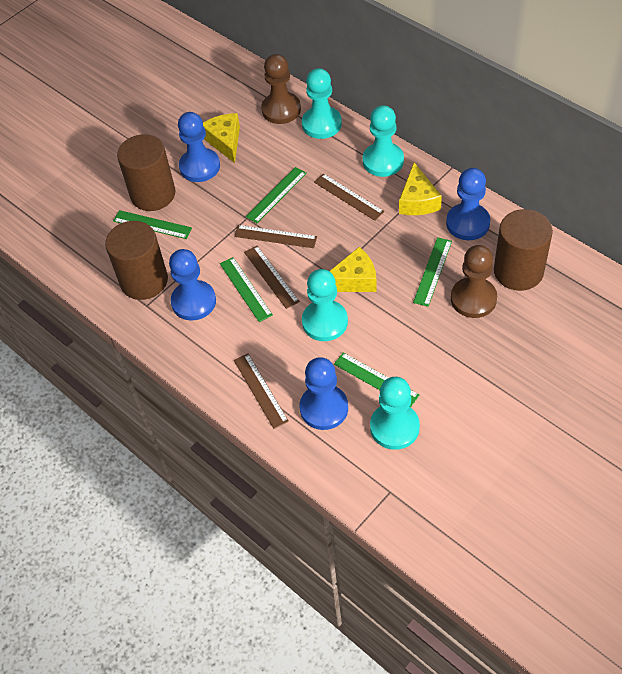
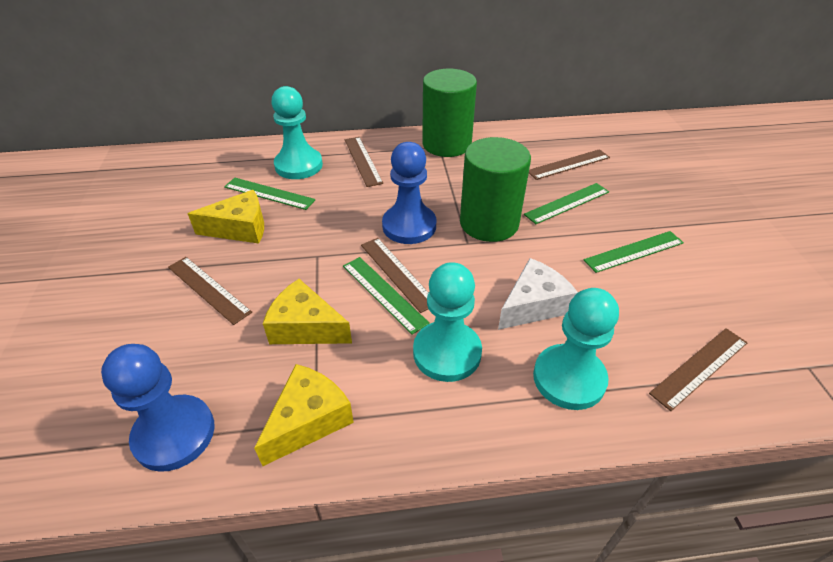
blue pawn: 4 -> 2
brown cylinder: 3 -> 0
brown pawn: 2 -> 0
brown ruler: 4 -> 5
green cylinder: 0 -> 2
green ruler: 5 -> 4
turquoise pawn: 4 -> 3
white cheese: 0 -> 1

